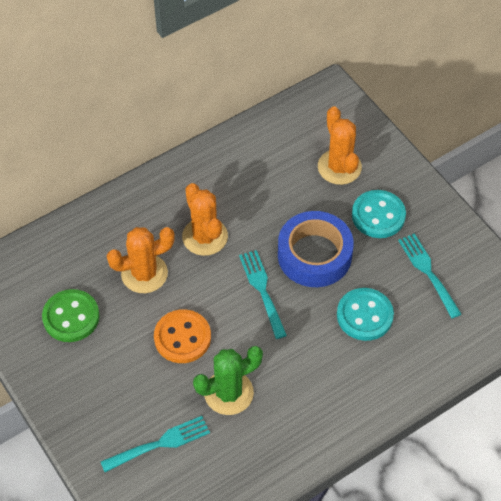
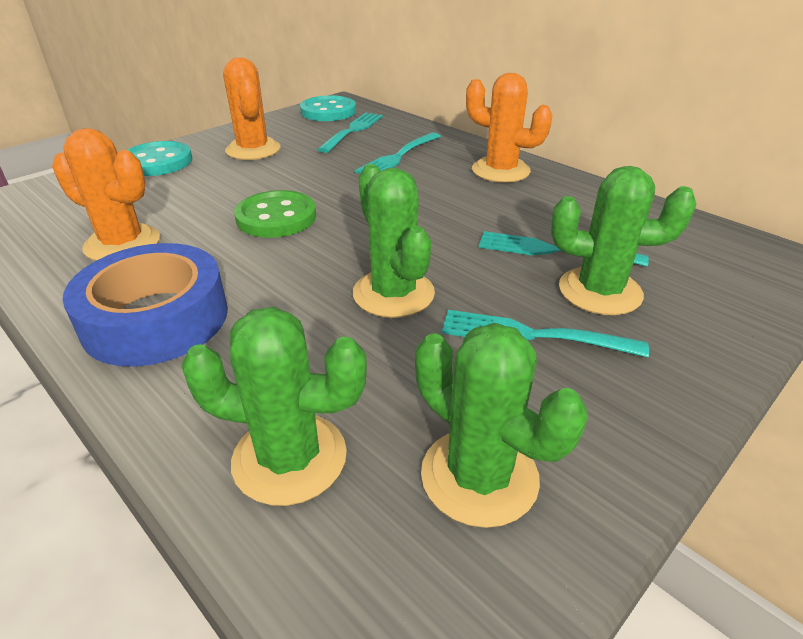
green cactus: 1 -> 4
orange button: 1 -> 0
turquoise fork: 3 -> 4

